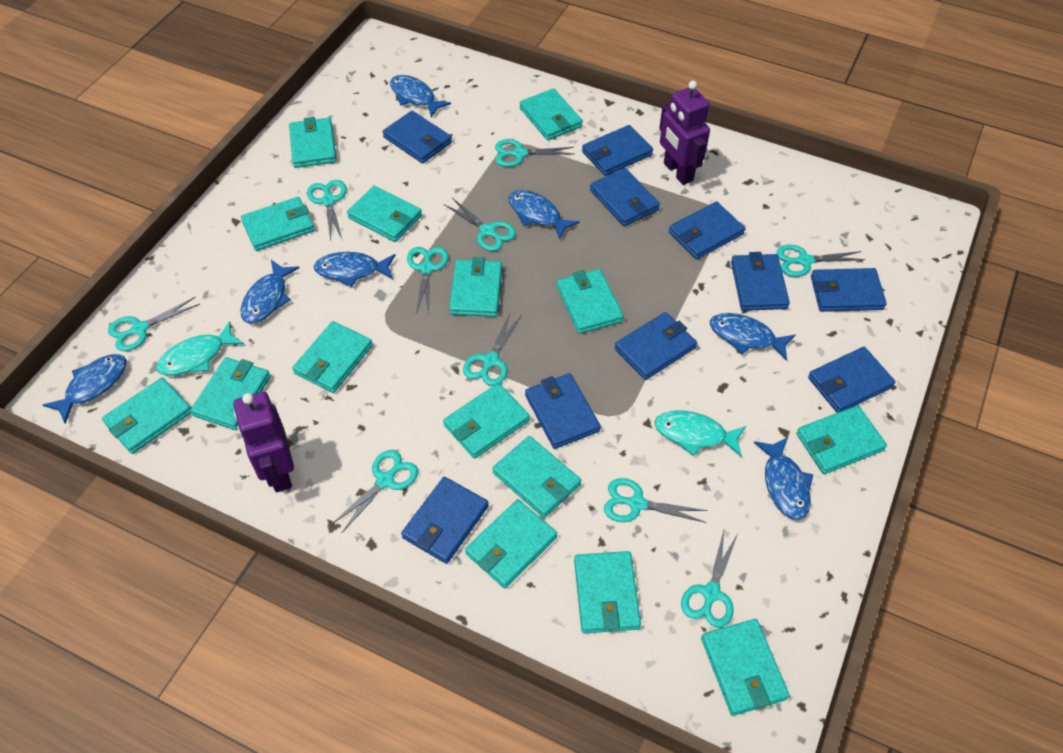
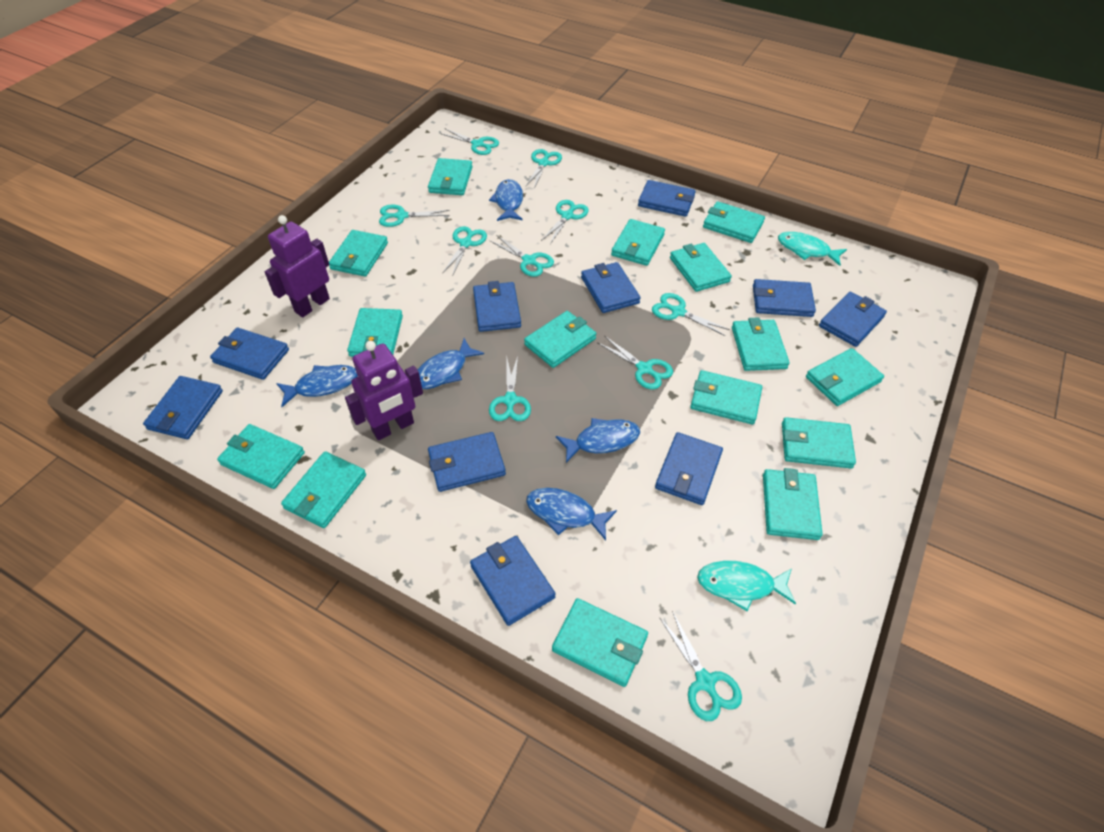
blue fish: 7 -> 5

